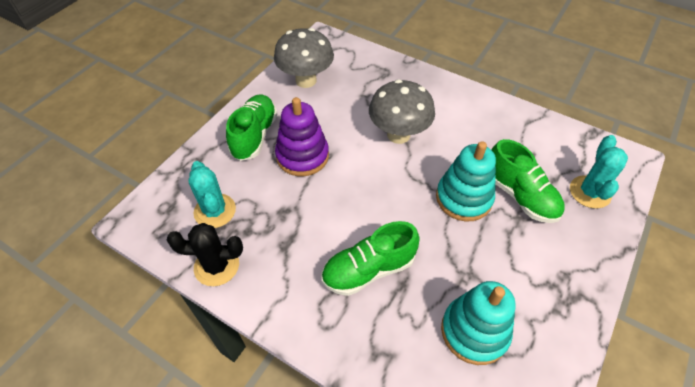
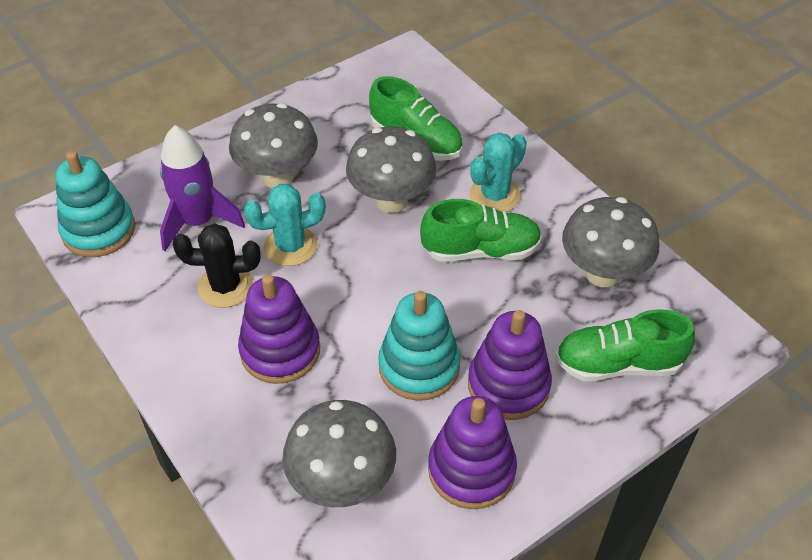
grey mushroom: 2 -> 4
purple rocket: 0 -> 1
purple stacking toy: 1 -> 3

